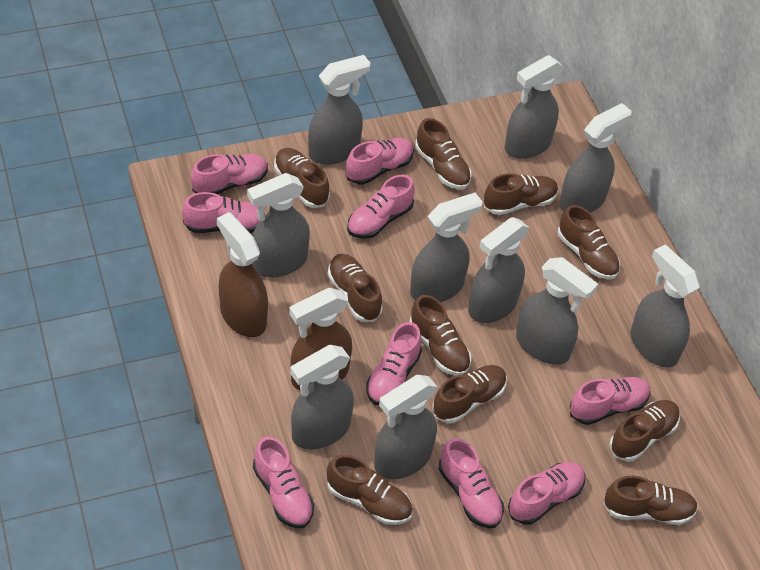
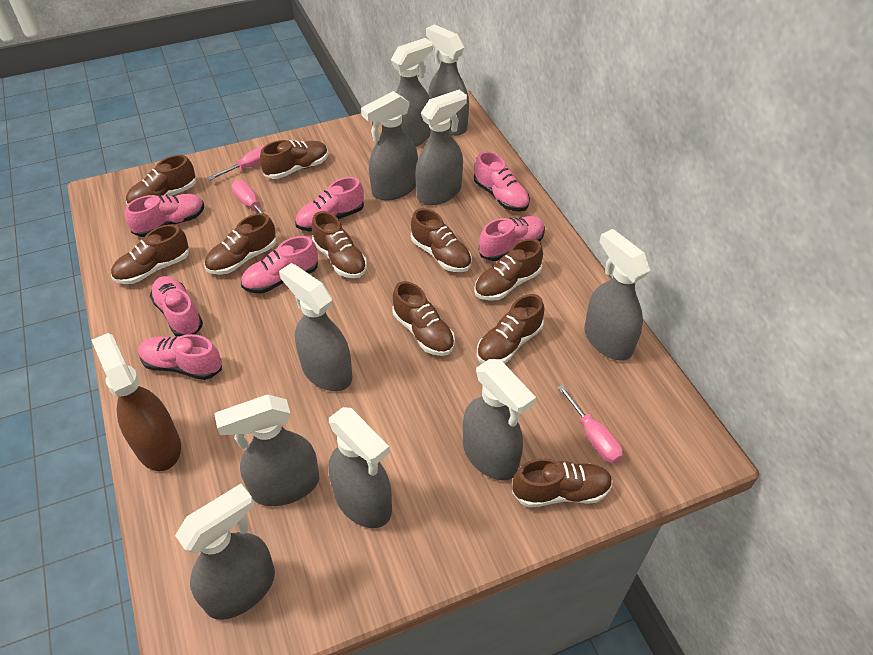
brown spray bottle: 2 -> 1
pink screwdriver: 0 -> 3
pink shoe: 9 -> 7

